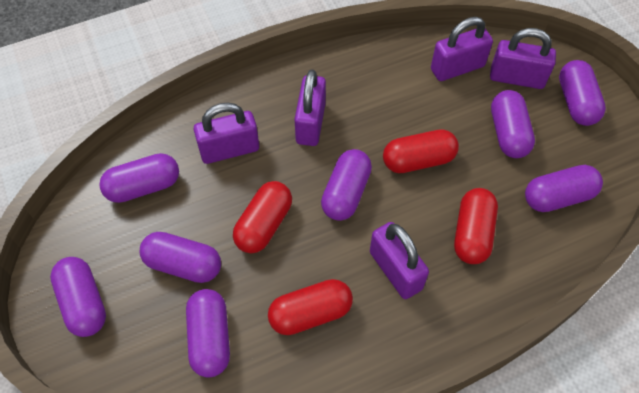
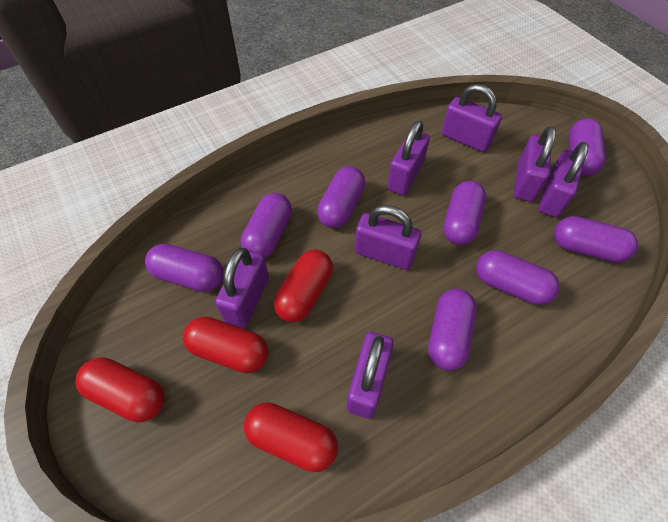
purple padlock: 5 -> 7

